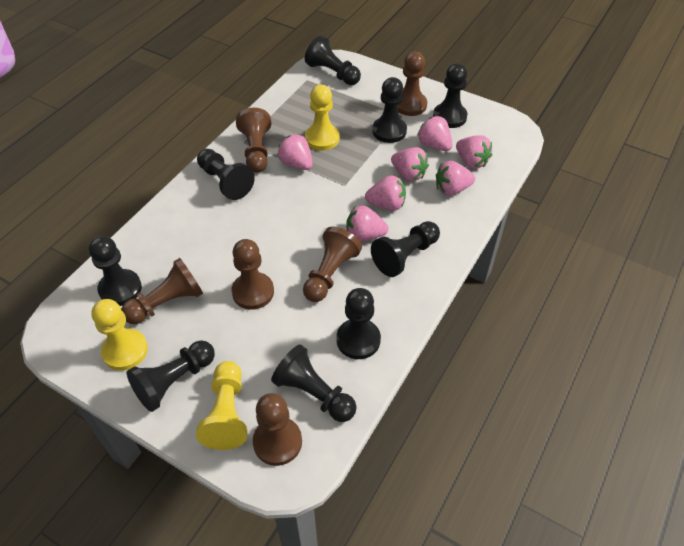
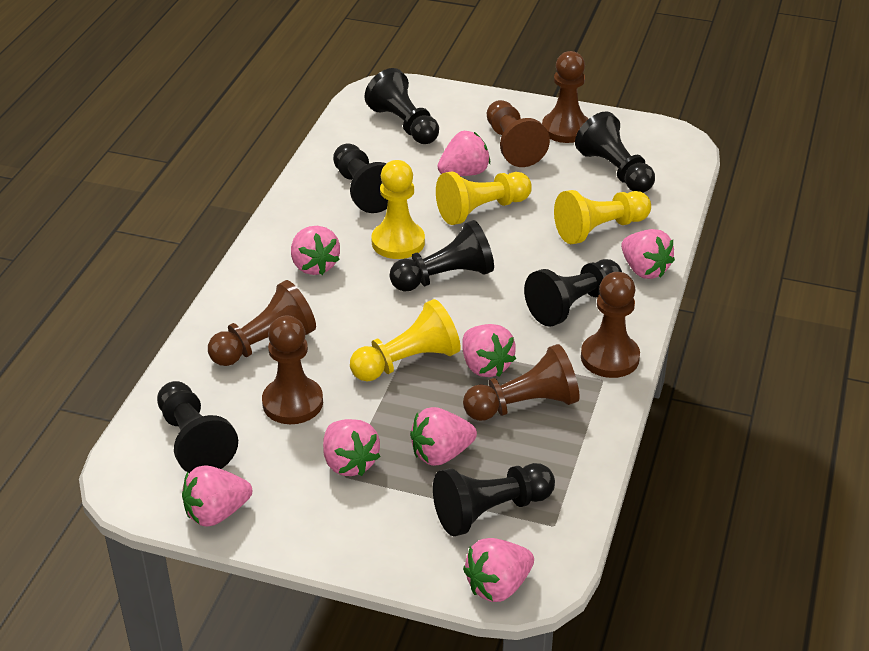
black pawn: 9 -> 7
pink strawberry: 7 -> 8
yellow pawn: 3 -> 4

